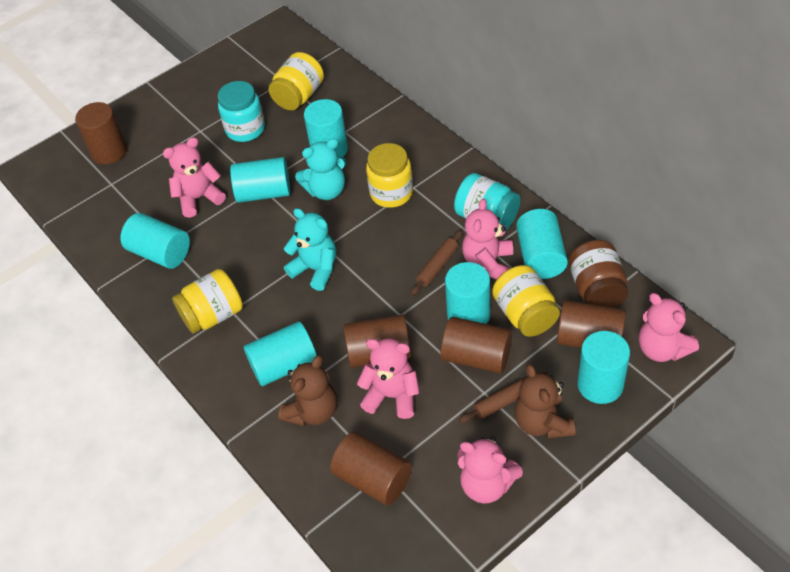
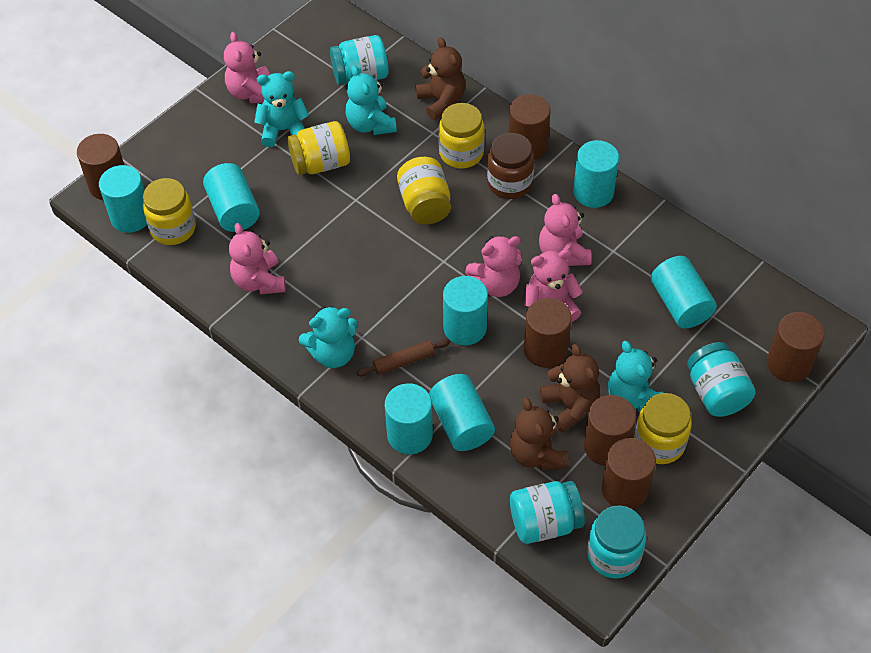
brown cylinder: 5 -> 6
brown rolling pin: 2 -> 1
brown teddy bear: 2 -> 3
turquoise jar: 2 -> 4
turquoise teddy bear: 2 -> 4
yellow jar: 4 -> 5

